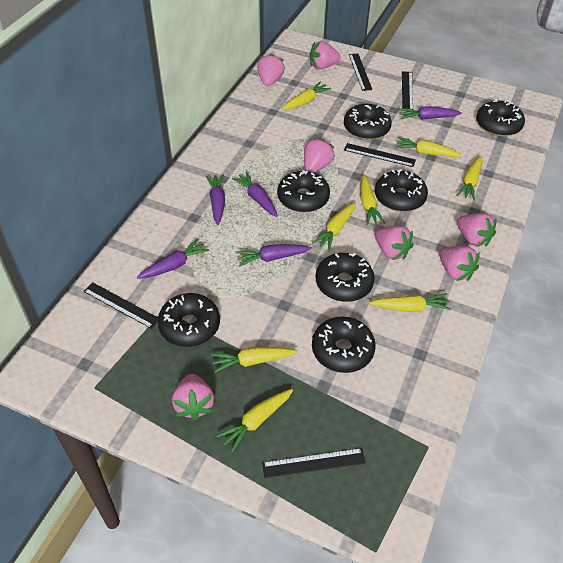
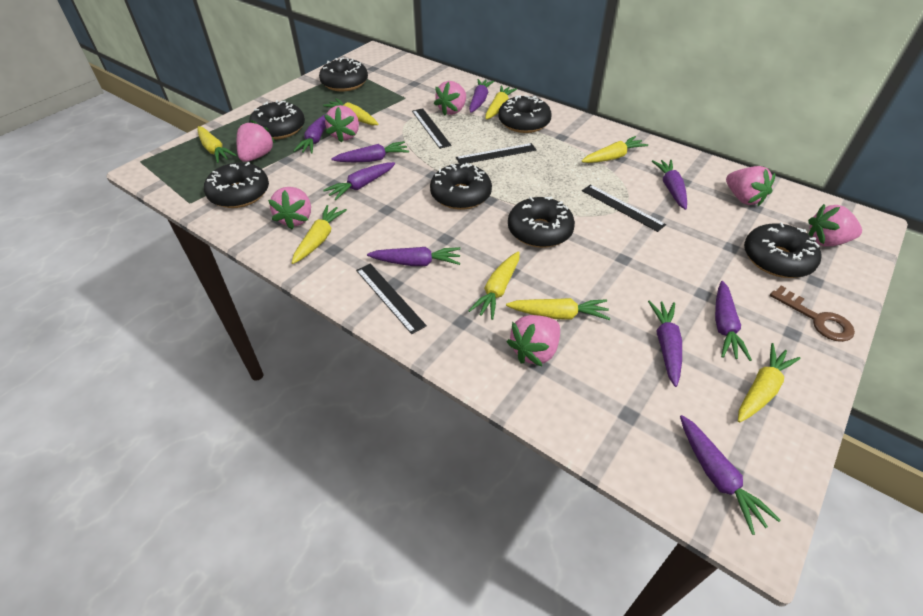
black ruler: 5 -> 4
brown key: 0 -> 1
purple carrot: 5 -> 9

